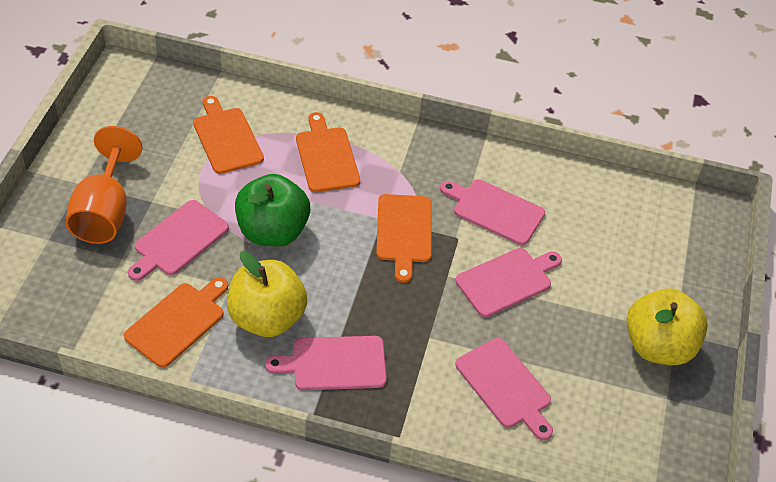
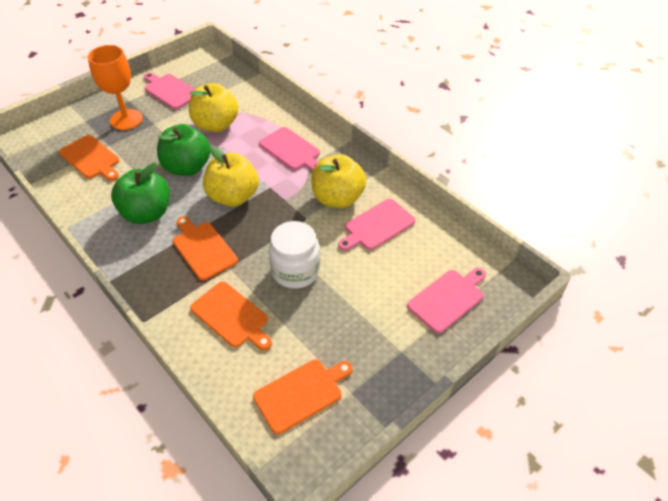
green apple: 1 -> 2
pink cutting board: 5 -> 4
white jar: 0 -> 1
yellow apple: 2 -> 3

